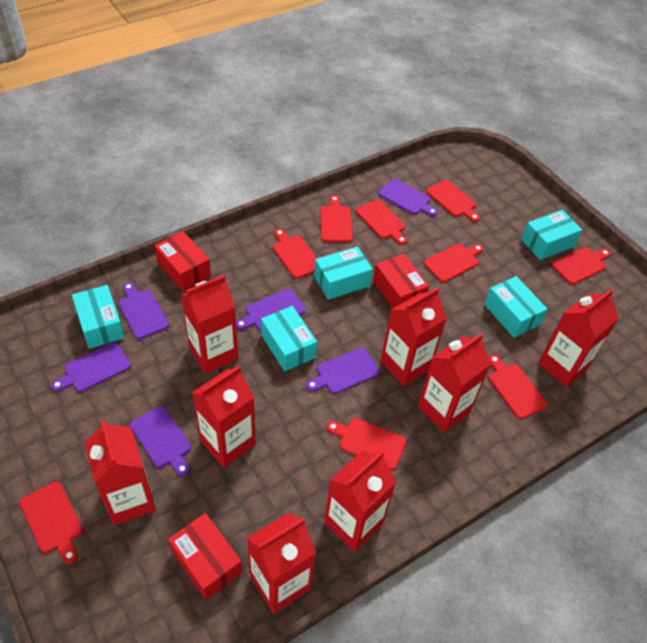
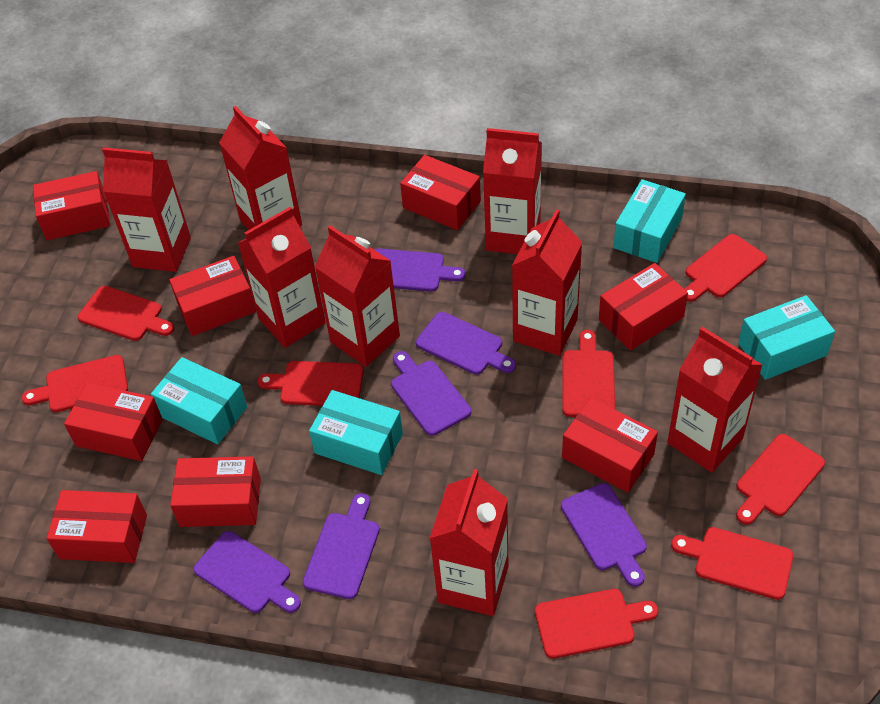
red box: 3 -> 8
red cutting board: 9 -> 8
turquoise box: 5 -> 4

